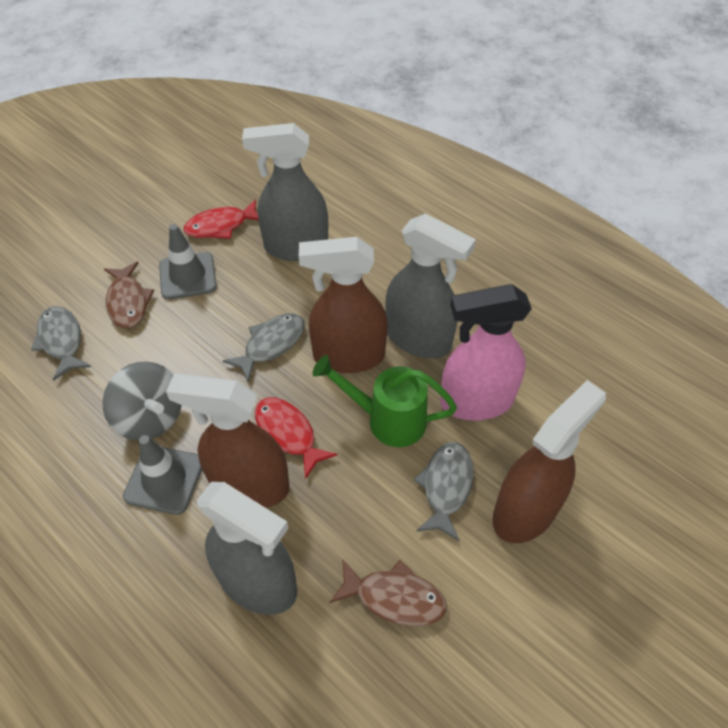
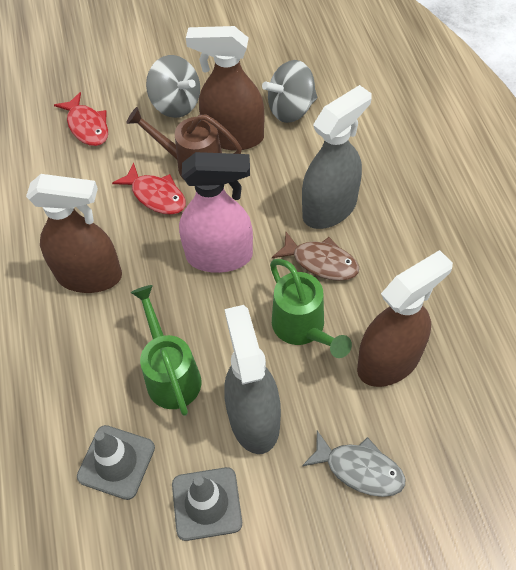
brown fish: 2 -> 1
brown watering can: 0 -> 1
green watering can: 1 -> 2
grey fish: 3 -> 1
grey spinning top: 1 -> 2
grey spray bottle: 3 -> 2

